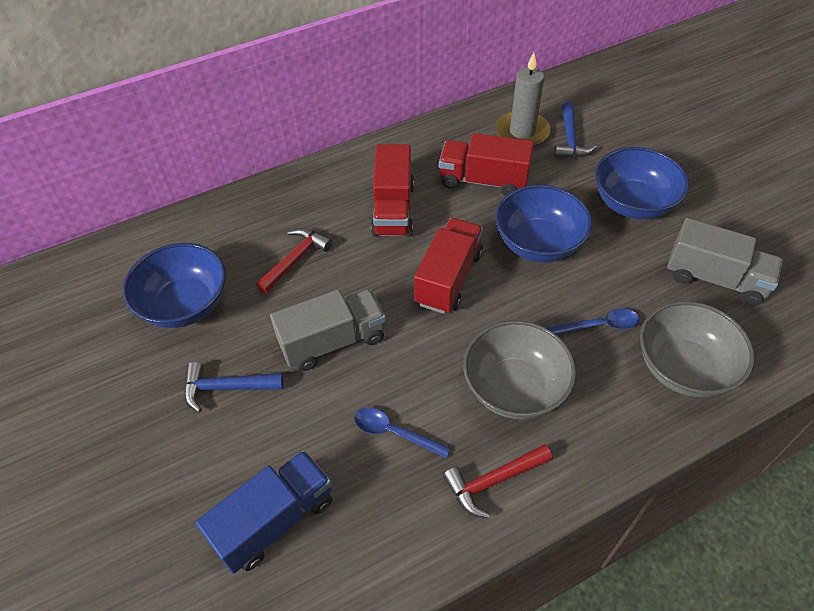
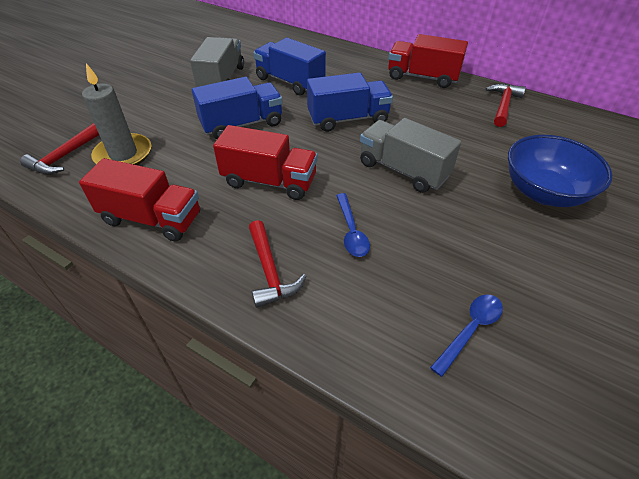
blue bowl: 3 -> 1
blue hammer: 2 -> 0
blue truck: 1 -> 3
grey bowl: 2 -> 0
red hammer: 2 -> 3

